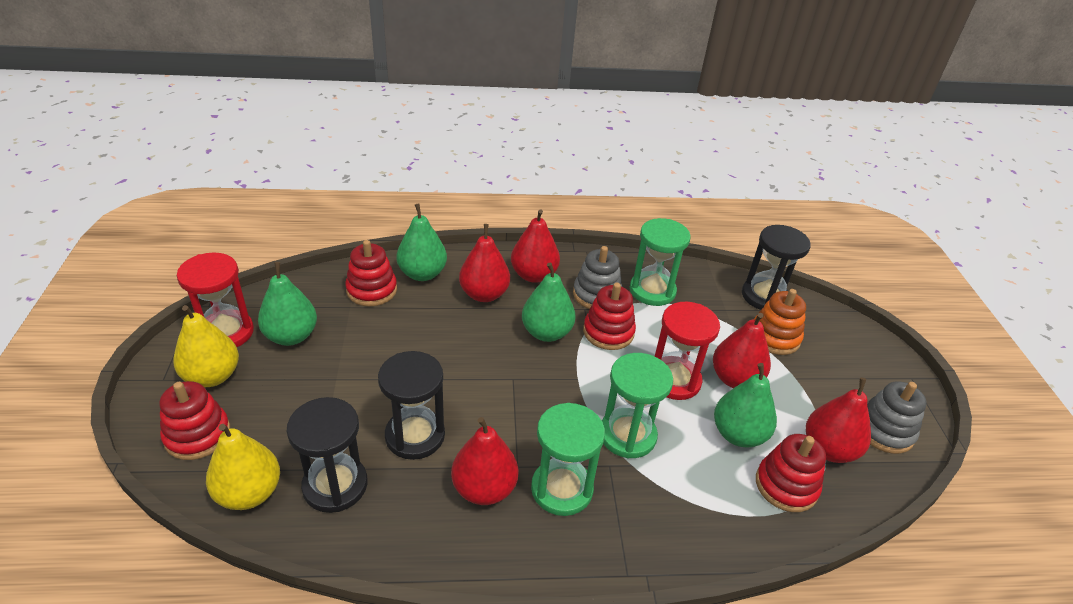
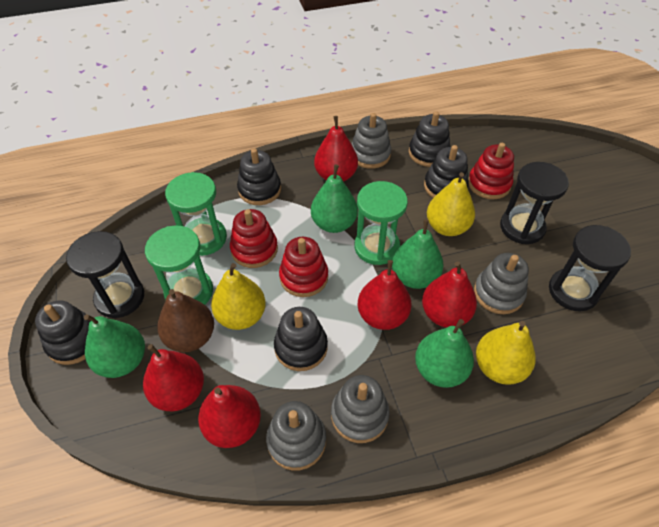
black stacking toy: 0 -> 5
brown pear: 0 -> 1
grey stacking toy: 2 -> 4
orange stacking toy: 1 -> 0
red hourglass: 2 -> 0
red stacking toy: 4 -> 3
yellow pear: 2 -> 3

